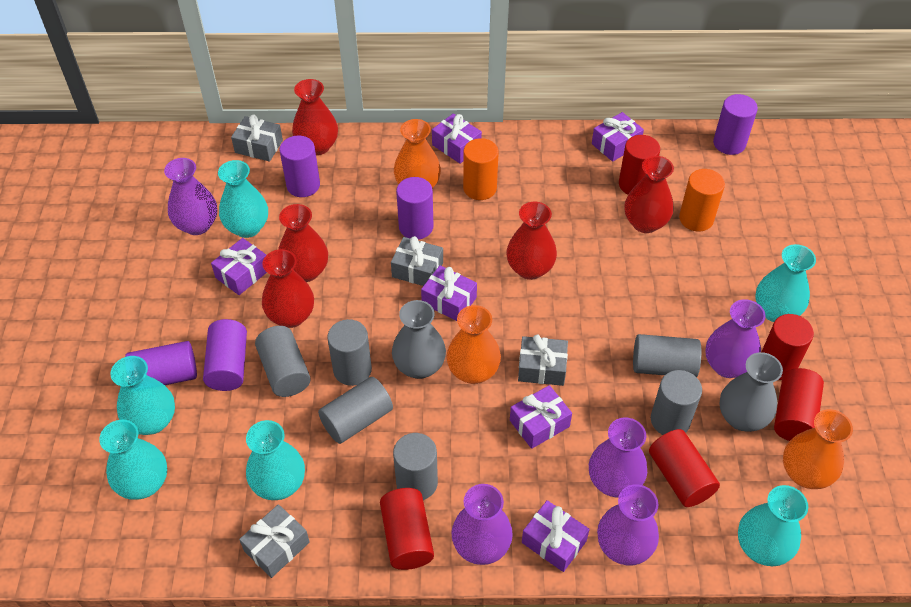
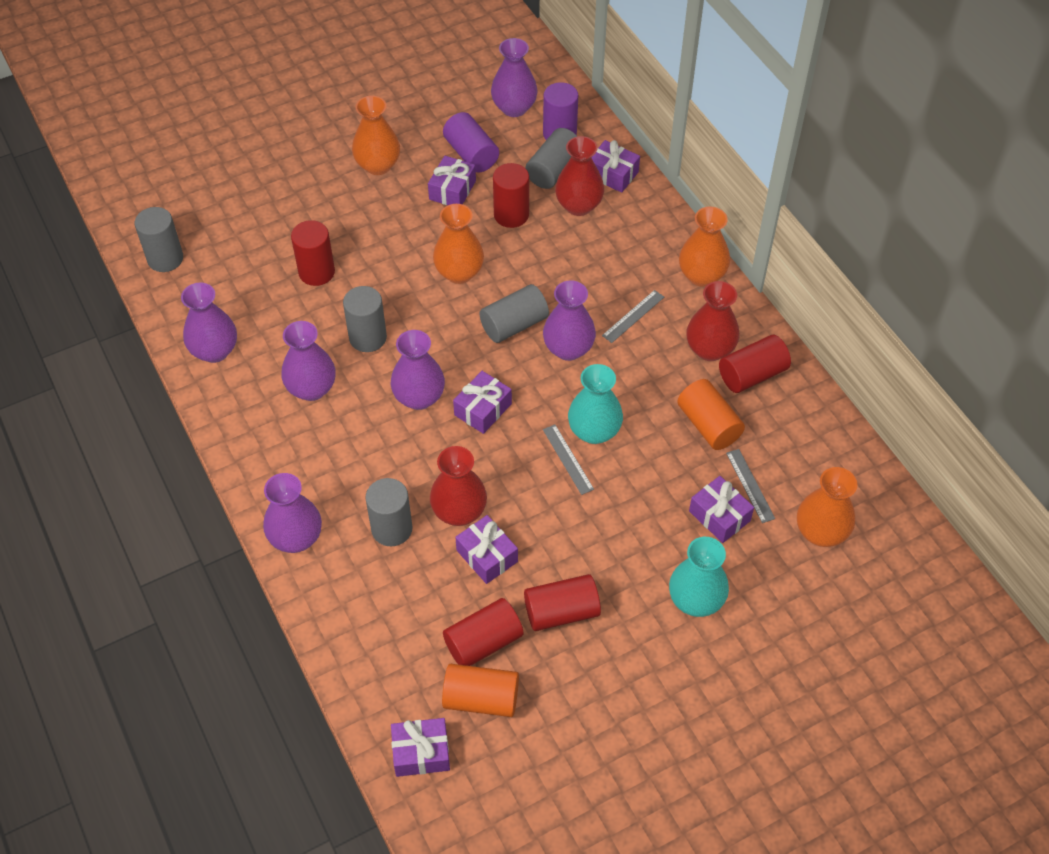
grey cylinder: 6 -> 5
grey gift: 4 -> 0
grey ruler: 0 -> 3
grey vase: 2 -> 0
orange vase: 3 -> 4
purple cylinder: 5 -> 2
purple vase: 5 -> 6
red vase: 5 -> 3
turquoise vase: 6 -> 2

